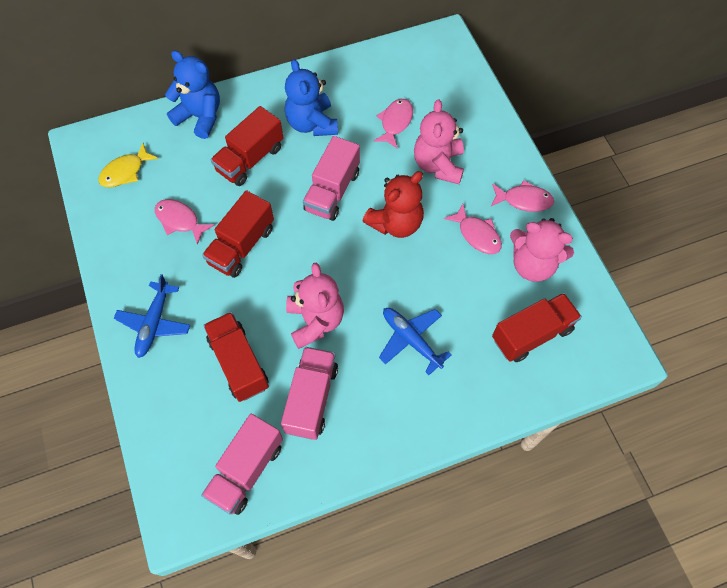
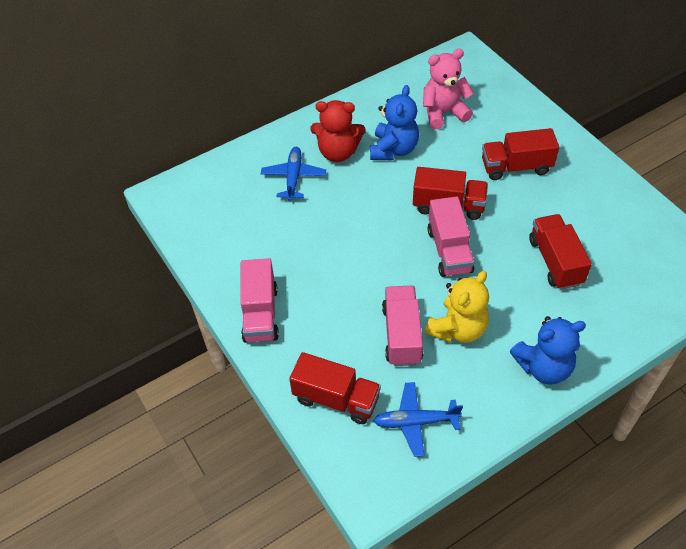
pink fish: 4 -> 0
pink teddy bear: 3 -> 1
yellow fish: 1 -> 0
yellow teddy bear: 0 -> 1

